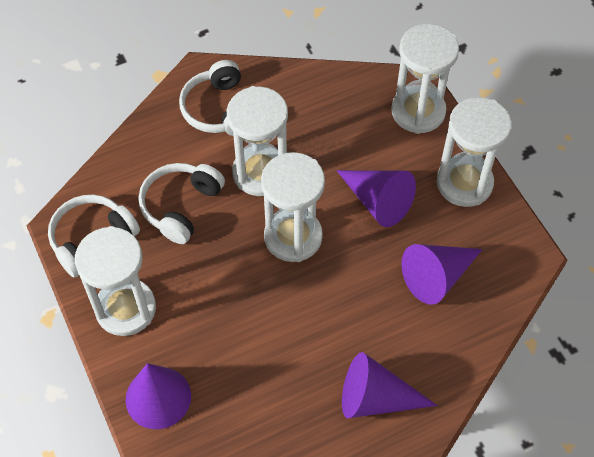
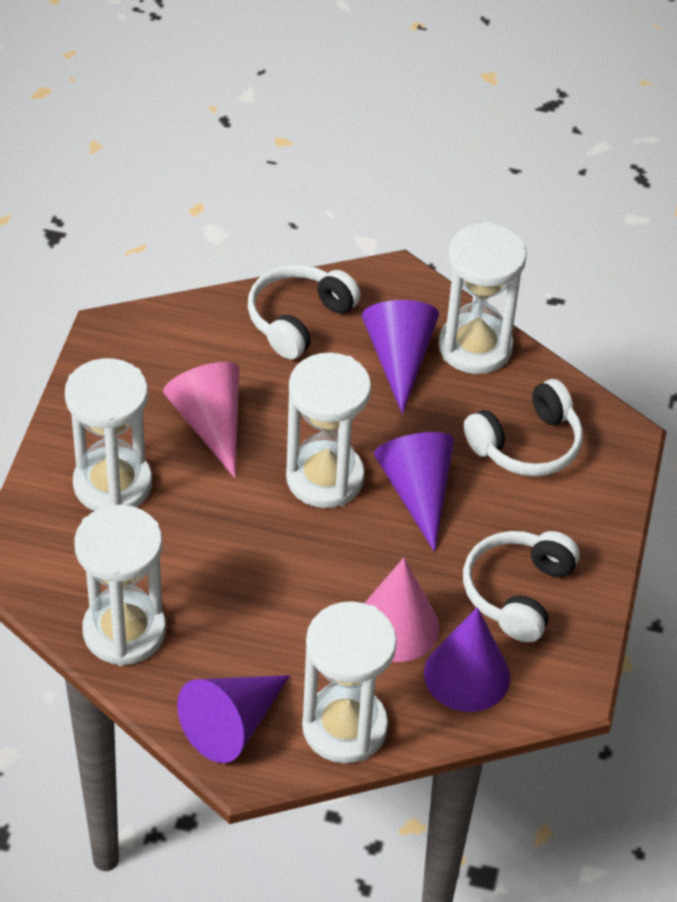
pink cone: 0 -> 2

